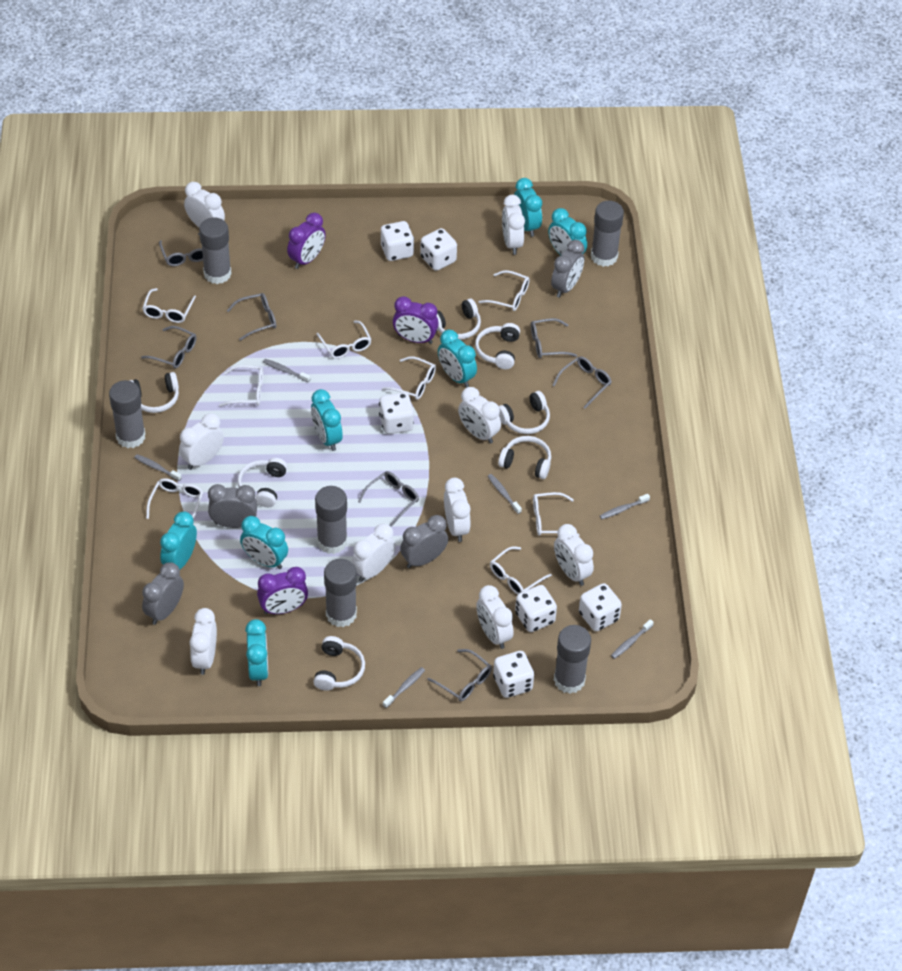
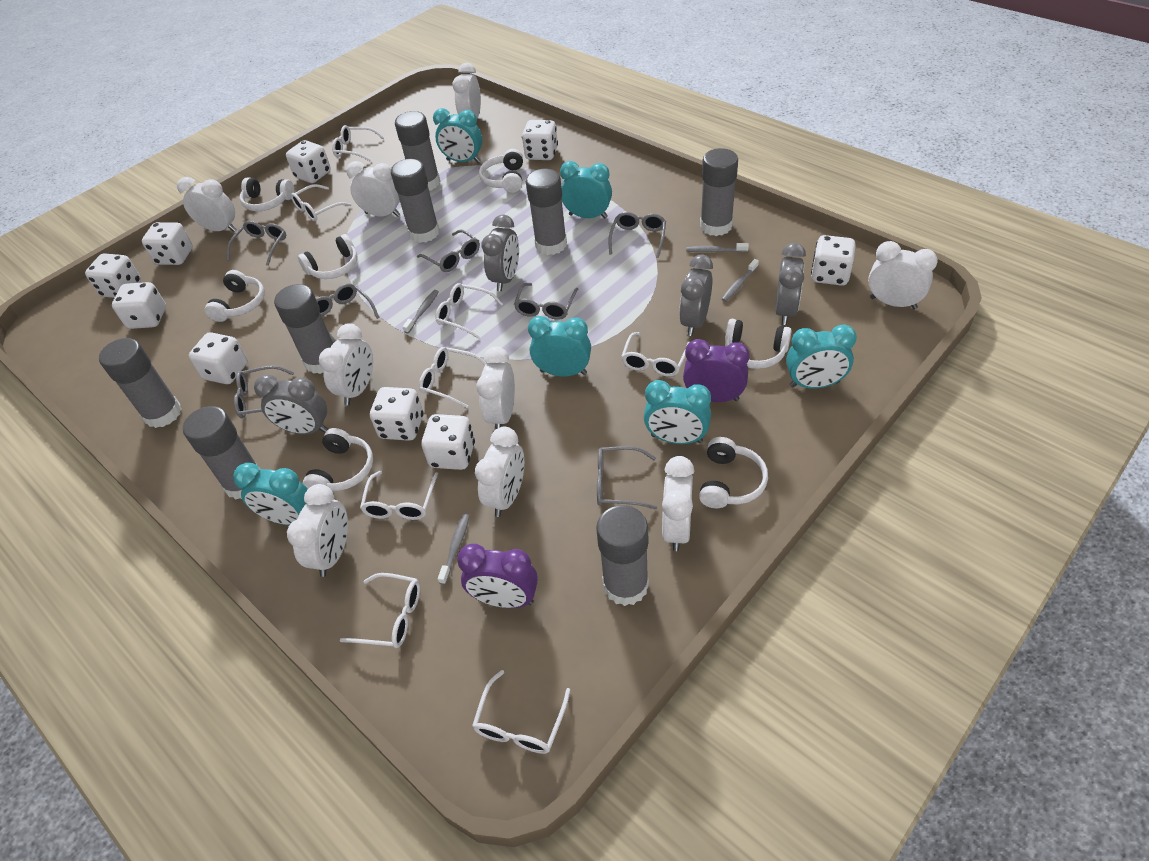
grey glue stick: 6 -> 8
grey toothbrush: 6 -> 4
purple clock: 3 -> 2
turquoise clock: 7 -> 6
white dice: 6 -> 9

